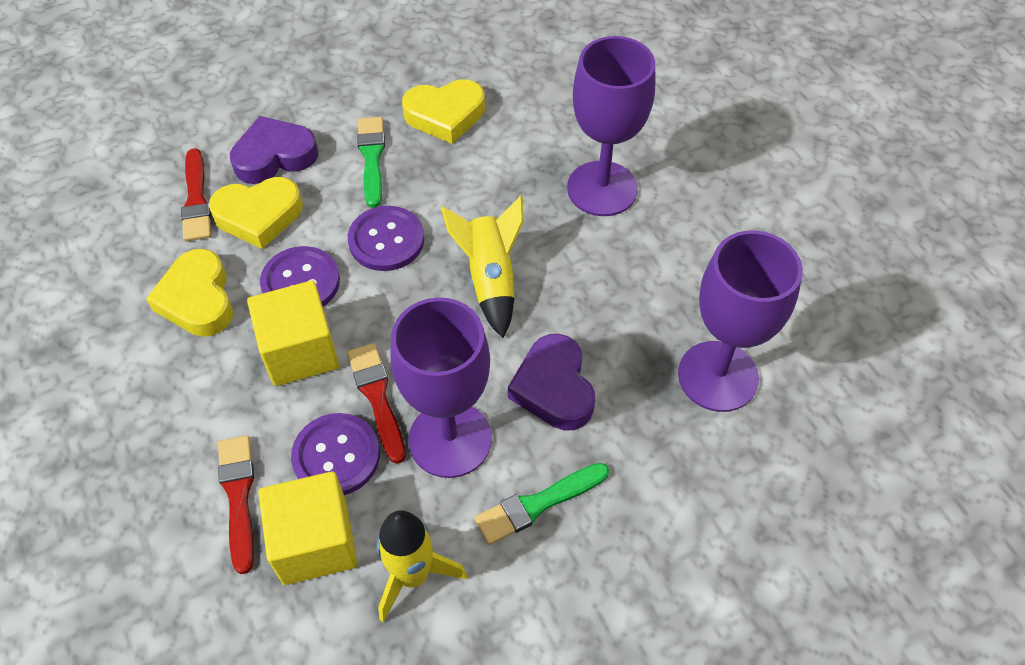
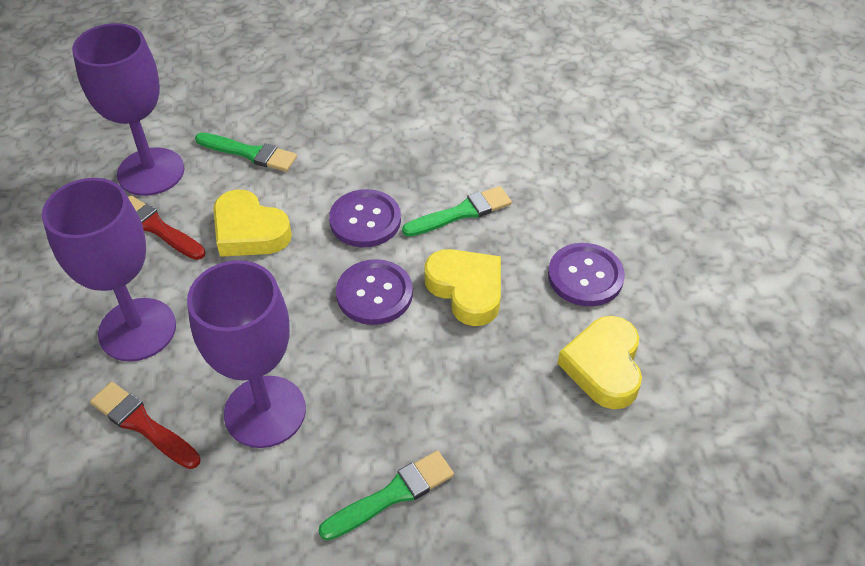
green brush: 2 -> 3
purple heart: 2 -> 0
red brush: 3 -> 2
yellow cube: 2 -> 0
yellow rocket: 2 -> 0

